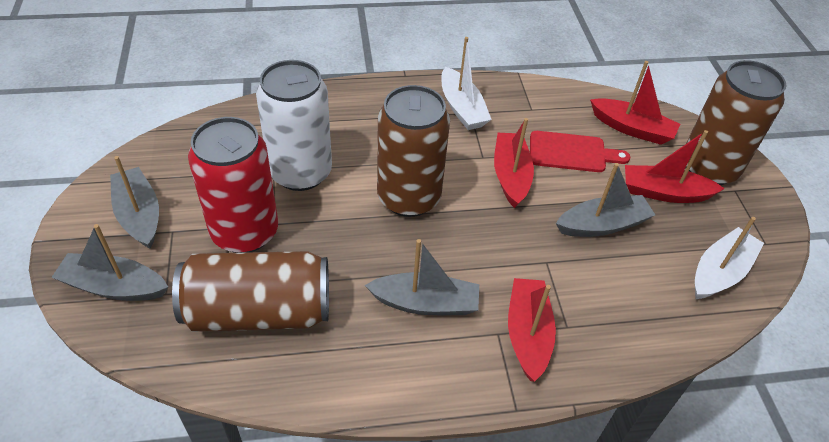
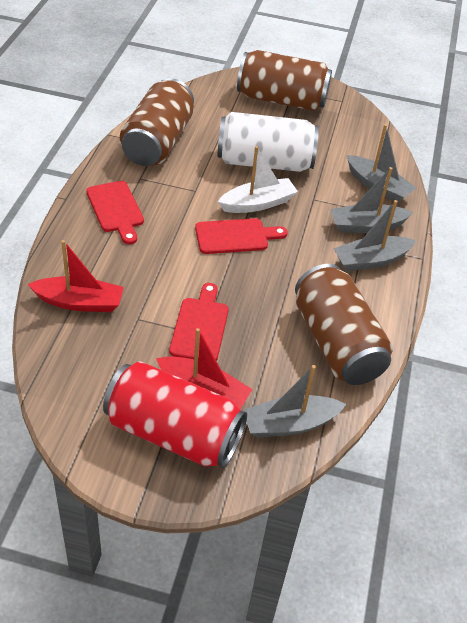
red boat: 4 -> 2
red cutting board: 1 -> 3
white boat: 2 -> 1

